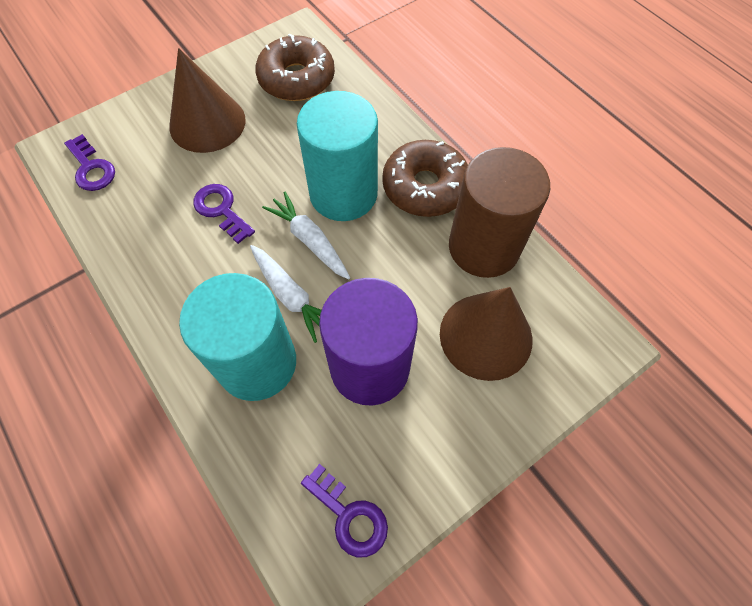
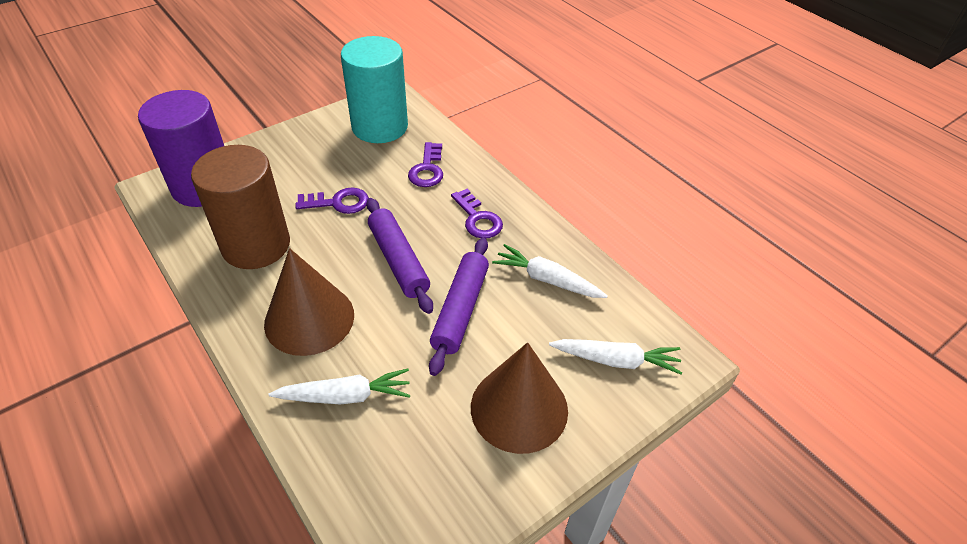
brown donut: 2 -> 0
purple rolling pin: 0 -> 2
turquoise cylinder: 2 -> 1
white carrot: 2 -> 3

